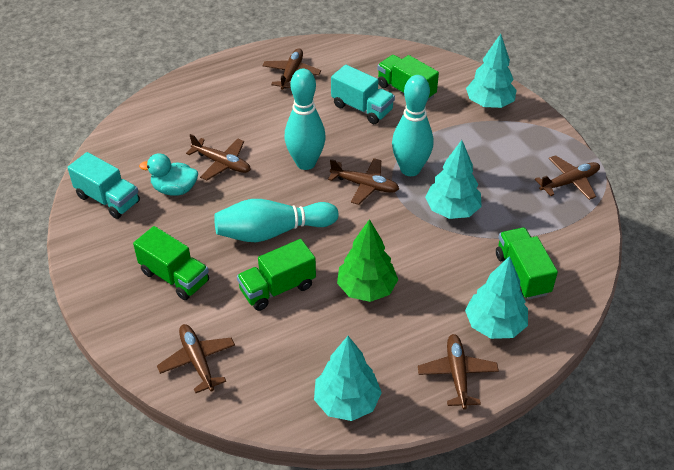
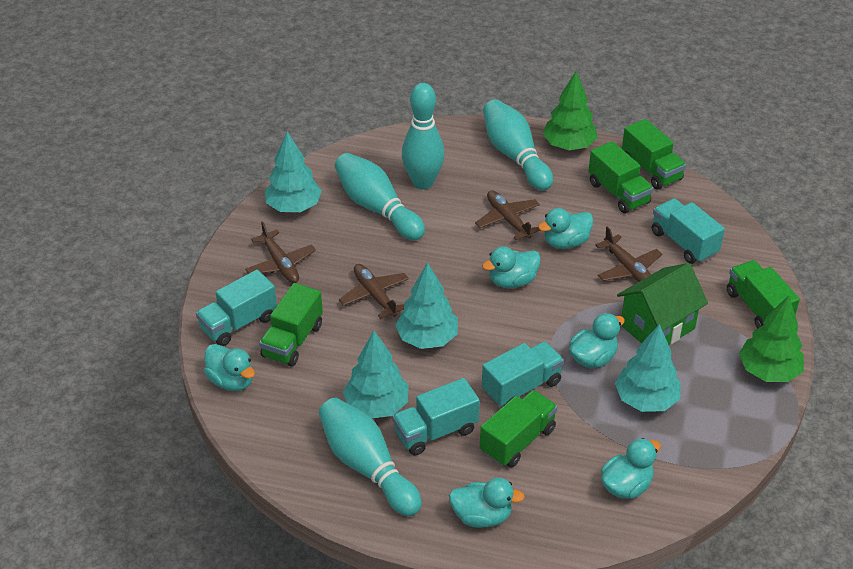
brown plane: 6 -> 4
green house: 0 -> 1
green tree: 1 -> 2
green truck: 4 -> 5
turquoise bowling pin: 3 -> 4
turquoise duck: 1 -> 6
turquoise truck: 2 -> 4

